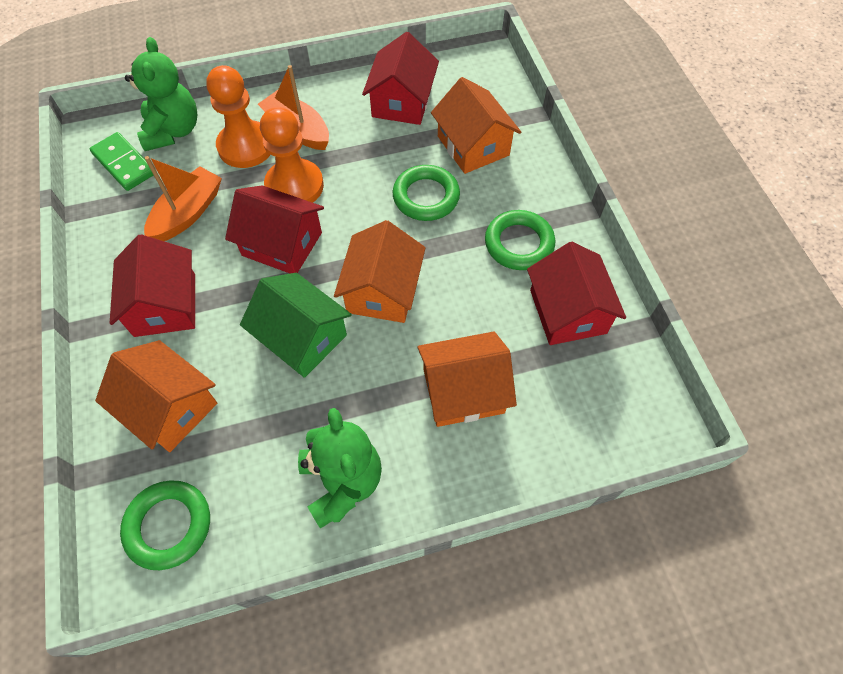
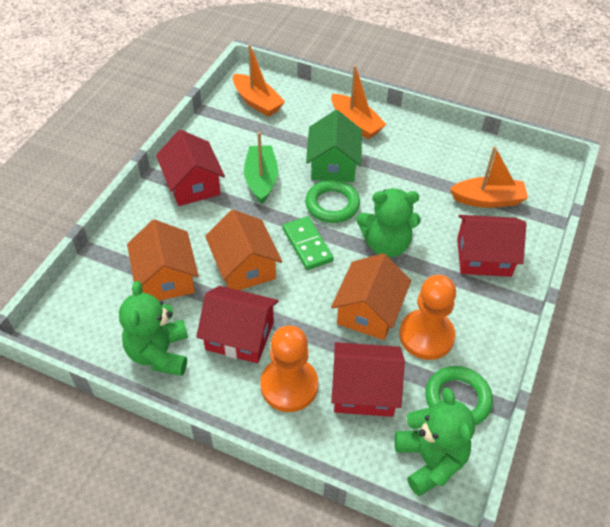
green boat: 0 -> 1
green ring: 3 -> 2
green teddy bear: 2 -> 3
orange boat: 2 -> 3
orange house: 4 -> 3

